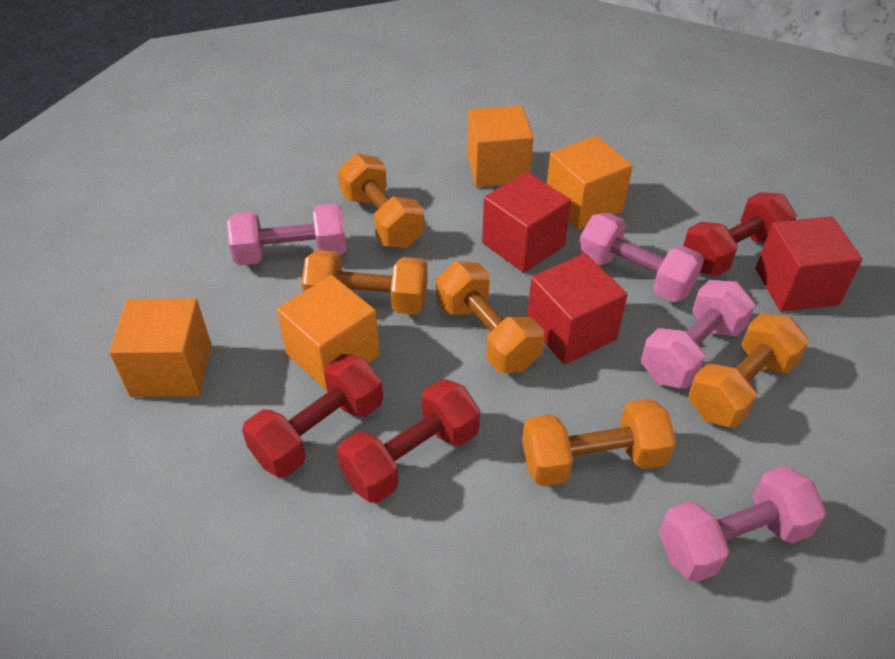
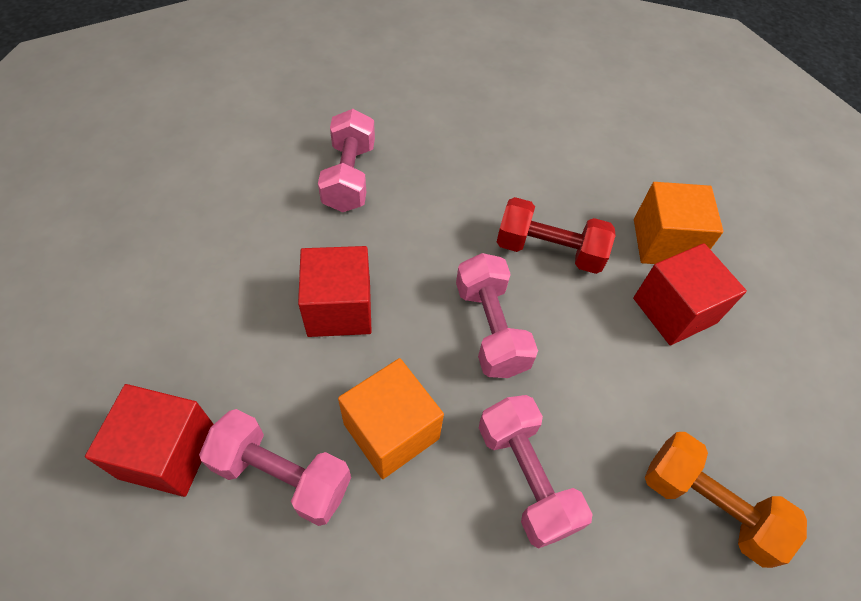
orange cube: 4 -> 2
orange dumbbell: 5 -> 1
red dumbbell: 3 -> 1

